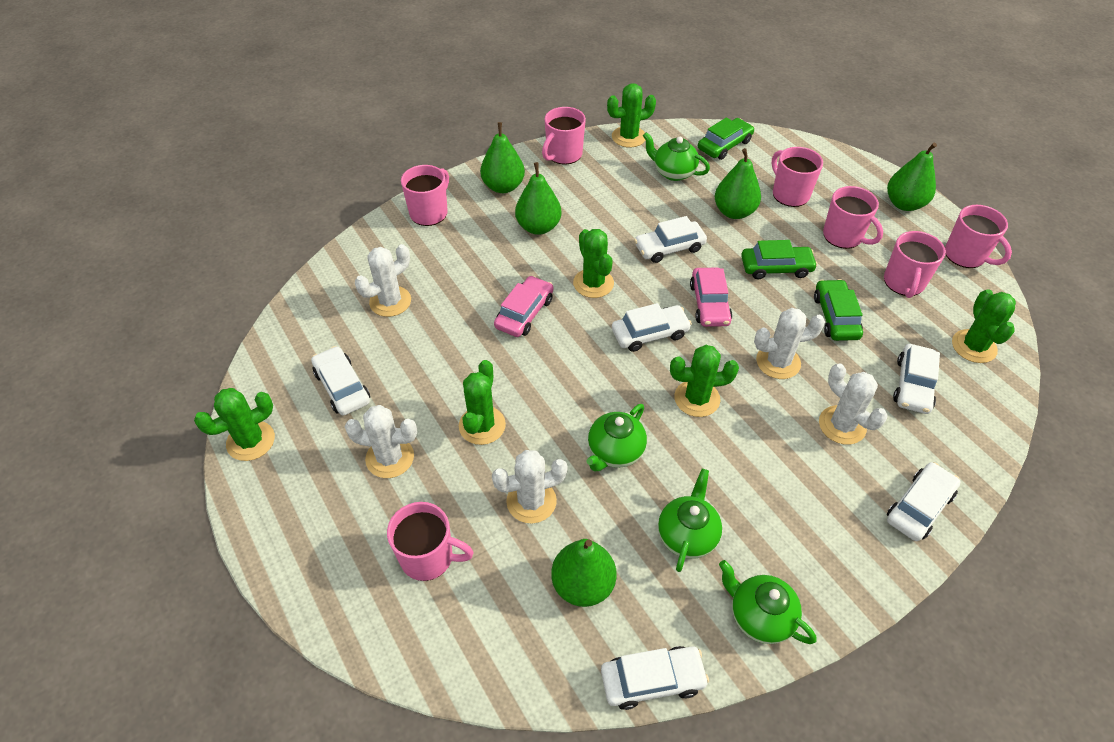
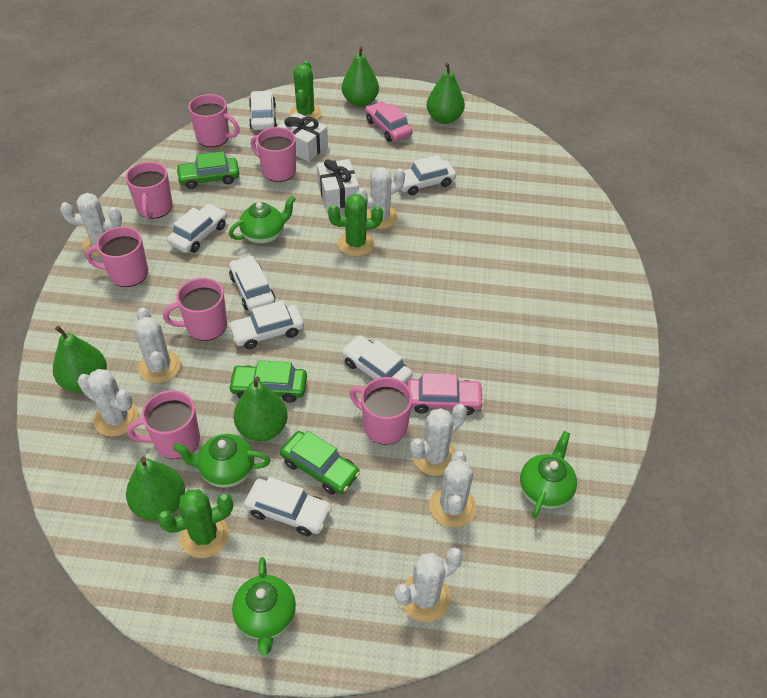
green cactus: 6 -> 3
white cactus: 5 -> 7
white car: 6 -> 7
white gift: 0 -> 2

